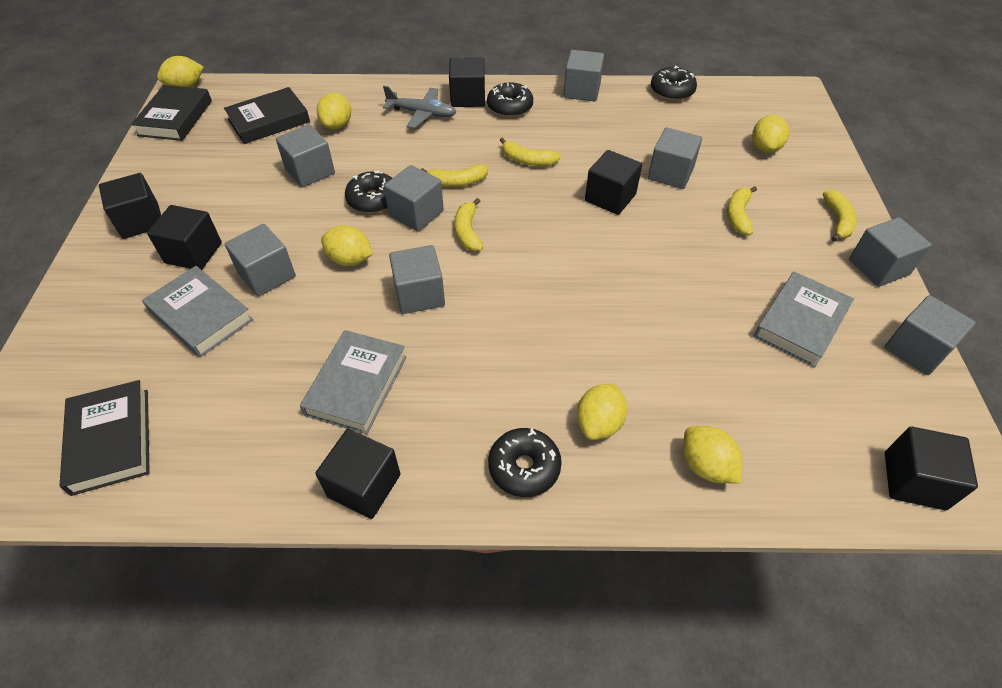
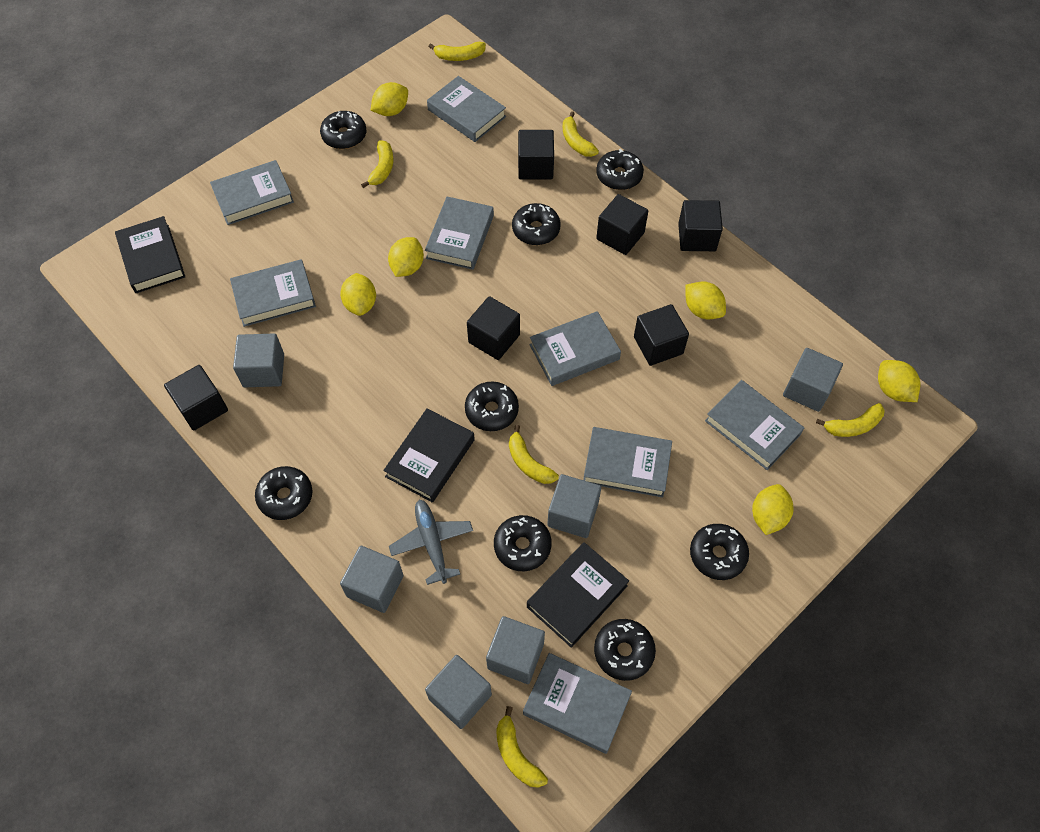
black donut: 4 -> 8
grey book: 3 -> 8
grey cube: 8 -> 6
yellow banana: 5 -> 6

